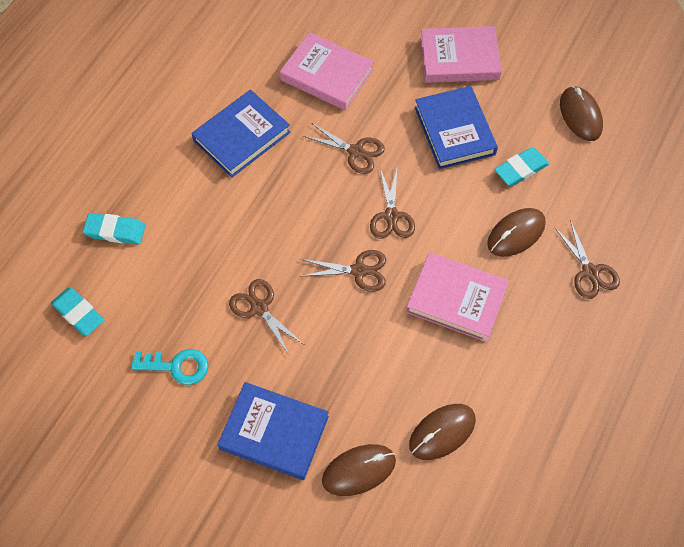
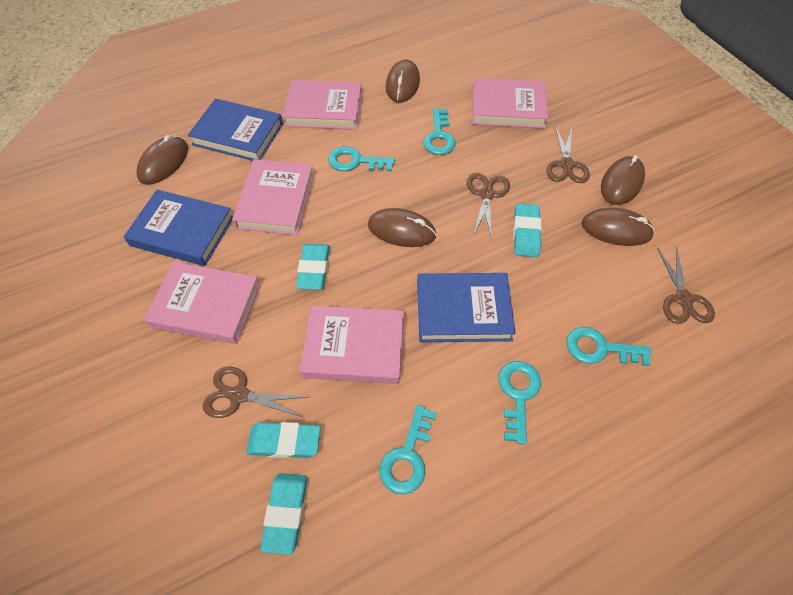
brown mouse: 4 -> 5
brown scissors: 5 -> 4
pink book: 3 -> 5
turquoise eraser: 3 -> 4
turquoise key: 1 -> 5

